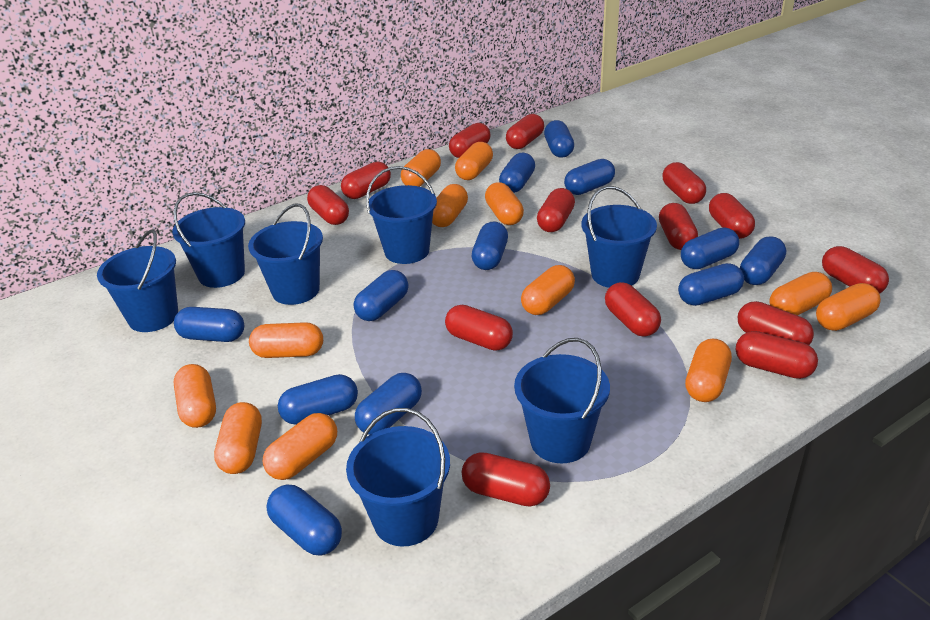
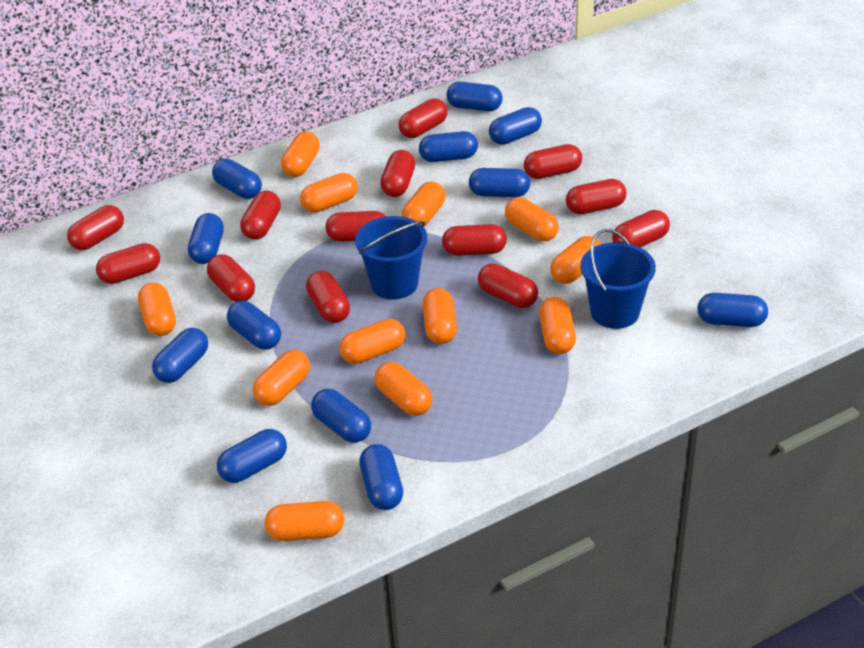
blue bucket: 7 -> 2
red capsule: 14 -> 13

